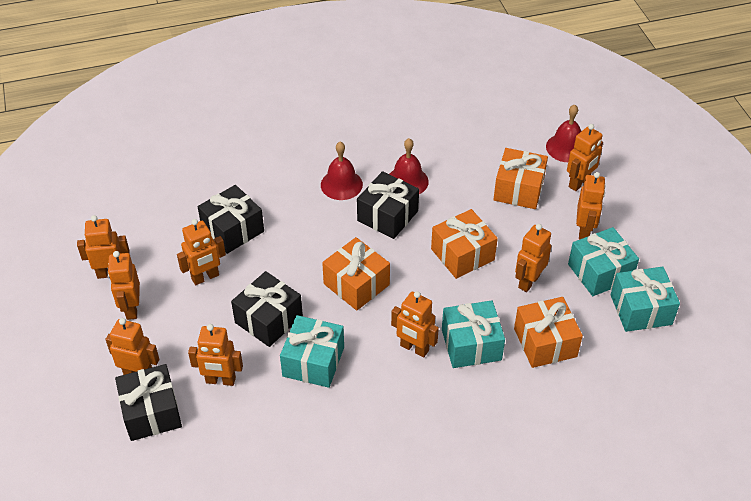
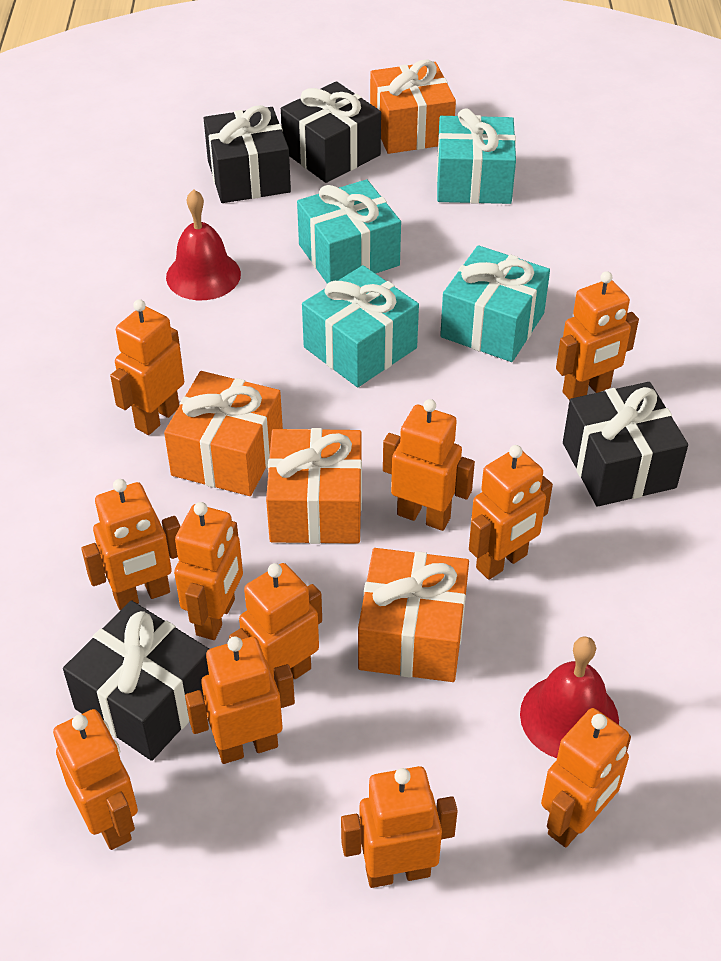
orange robot: 9 -> 11
red bell: 3 -> 2

